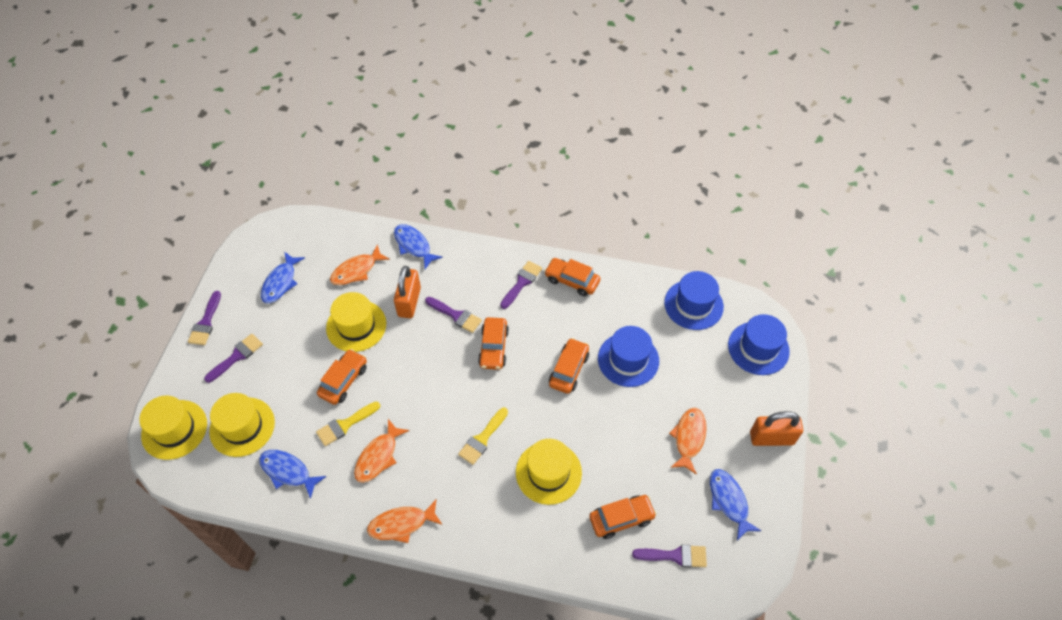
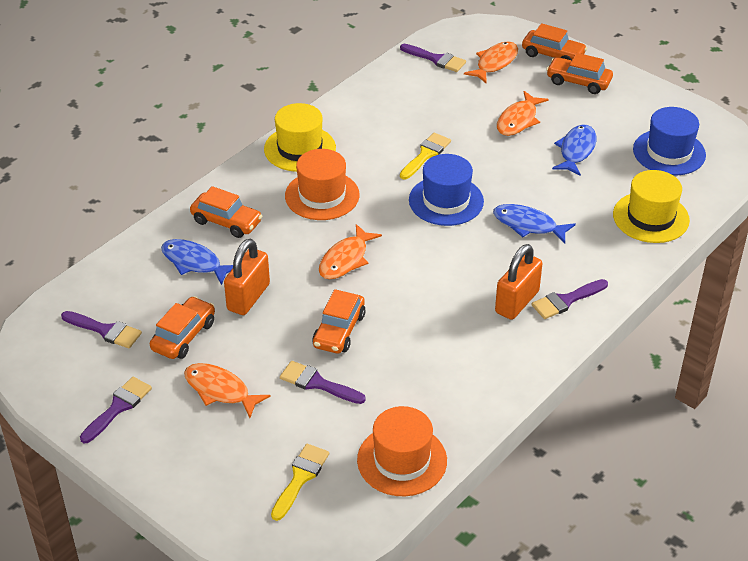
blue fish: 4 -> 3
blue hat: 3 -> 2
orange hat: 0 -> 2
yellow hat: 4 -> 2

